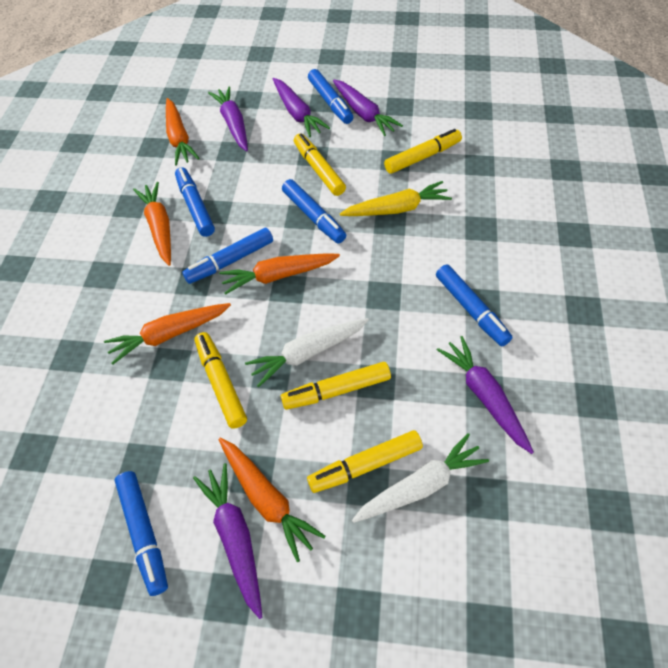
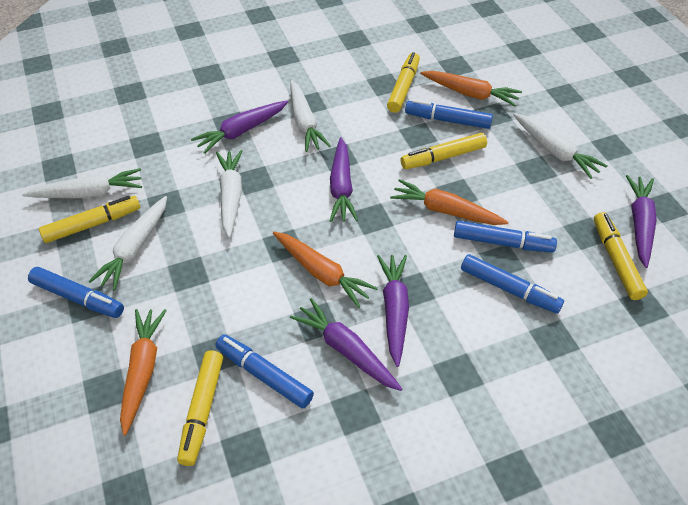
blue marker: 6 -> 5
orange carrot: 5 -> 4
white carrot: 2 -> 5
yellow carrot: 1 -> 0

